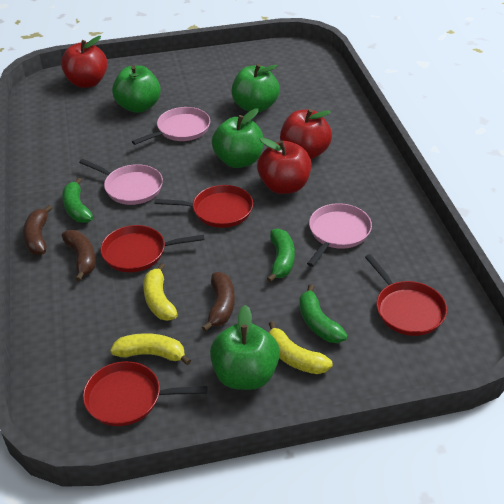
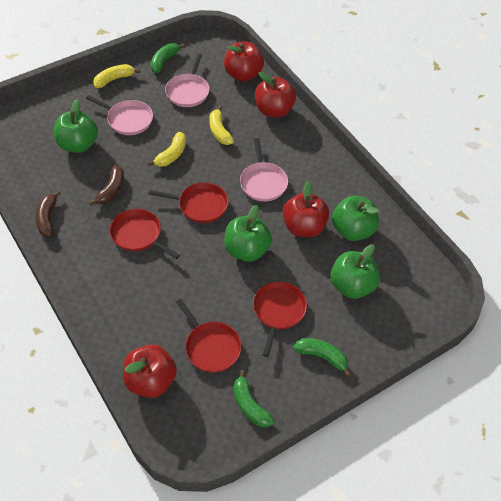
brown banana: 3 -> 2
red apple: 3 -> 4

